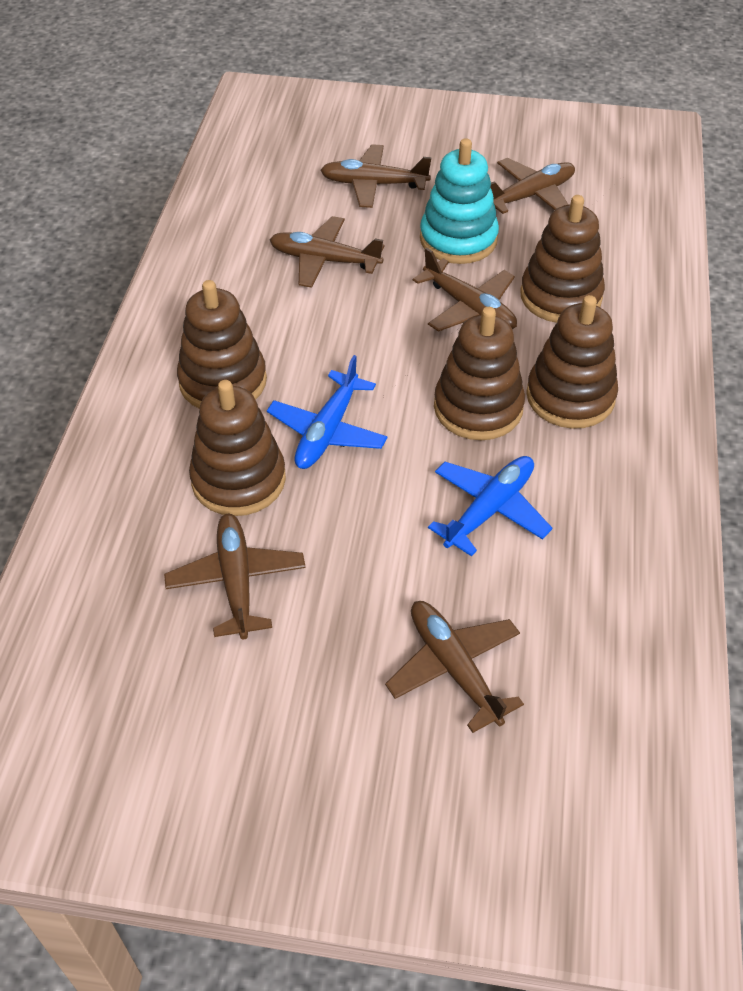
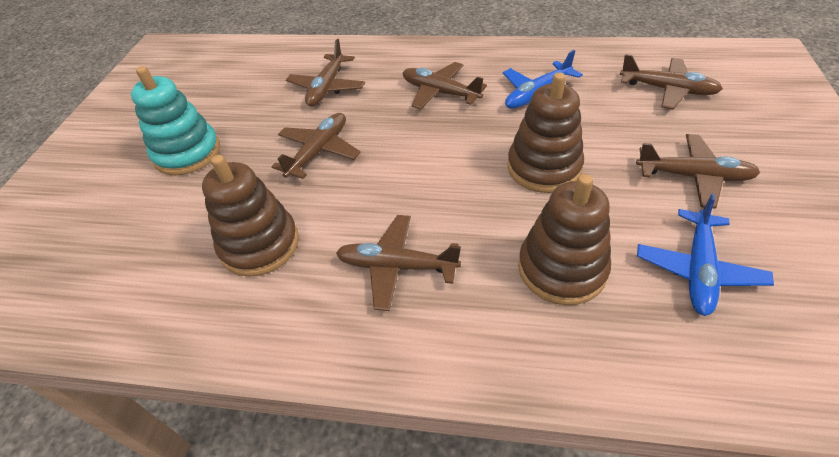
brown stacking toy: 5 -> 3

